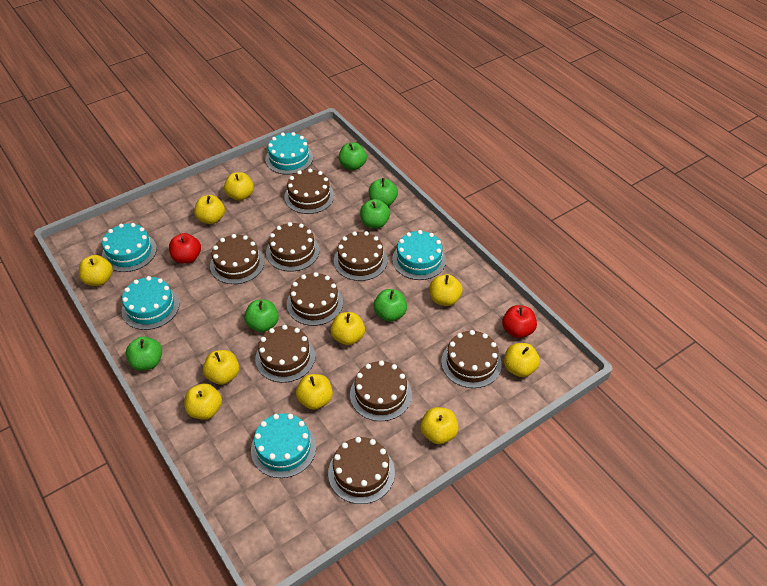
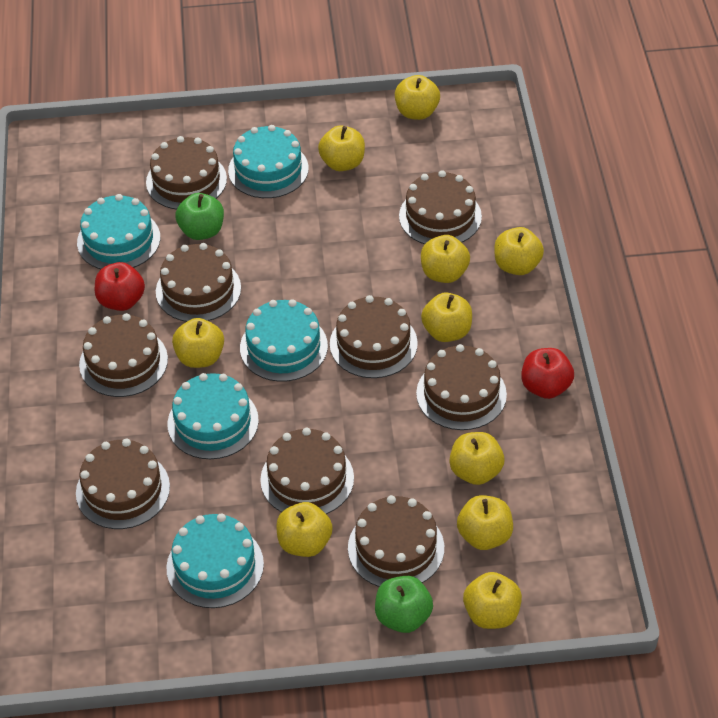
green apple: 6 -> 2

